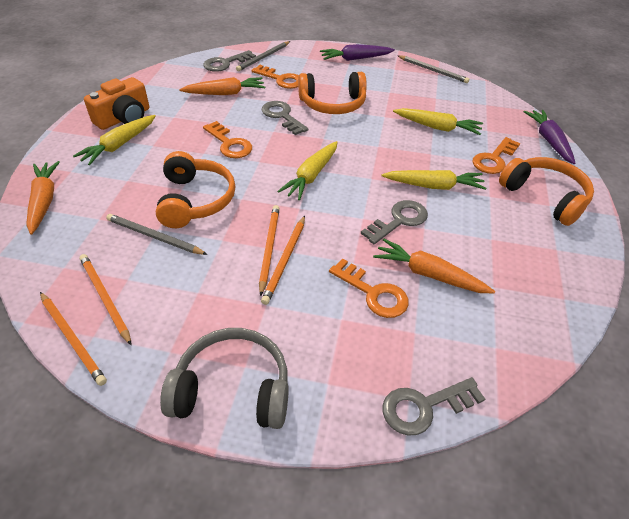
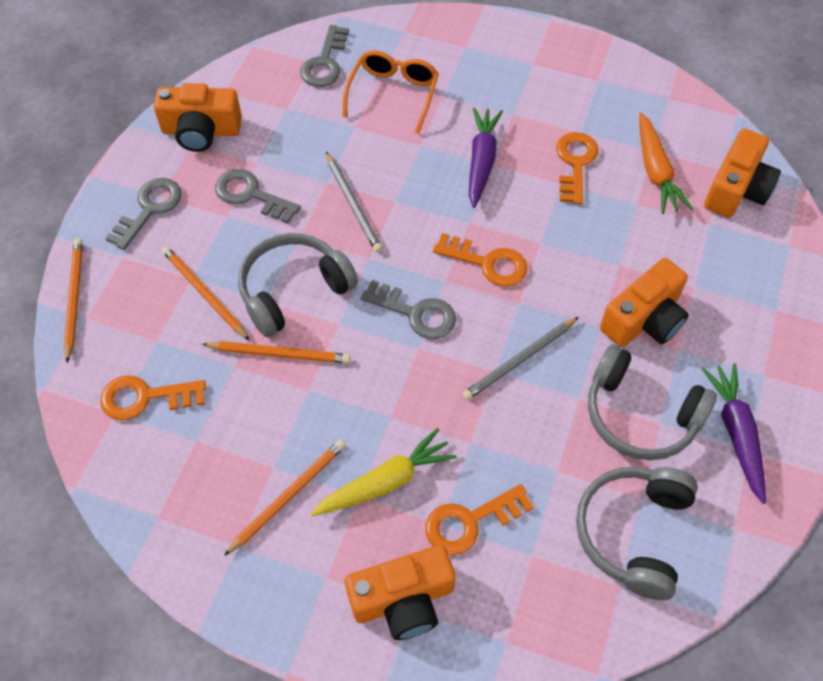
grey headphones: 1 -> 3
grey pencil: 3 -> 2
orange camera: 1 -> 4
orange carrot: 3 -> 1
orange glasses: 0 -> 1
orange headphones: 3 -> 0
yellow carrot: 4 -> 1

